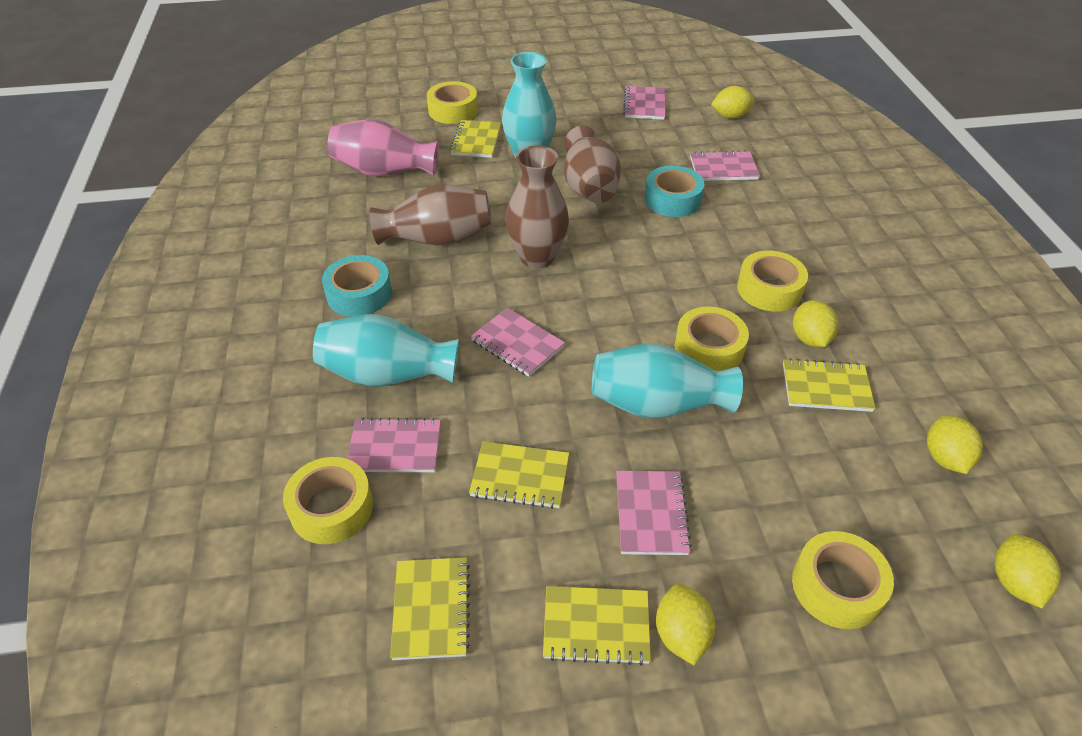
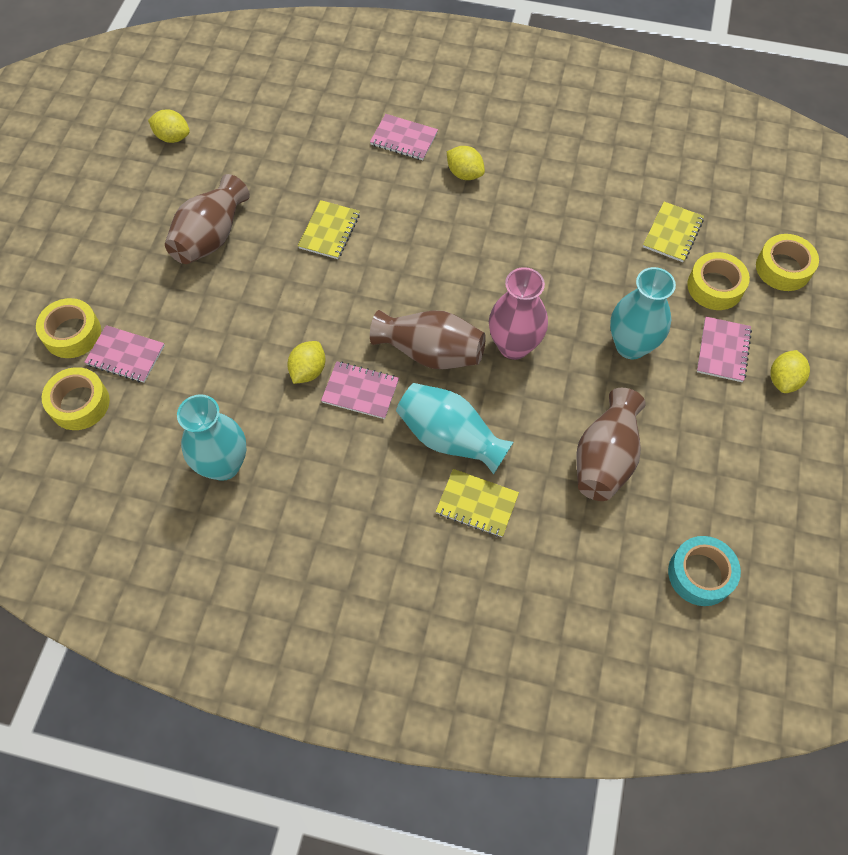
pink notebook: 5 -> 4
turquoise tape: 2 -> 1
yellow lemon: 5 -> 4
yellow notebook: 5 -> 3
yellow tape: 5 -> 4

